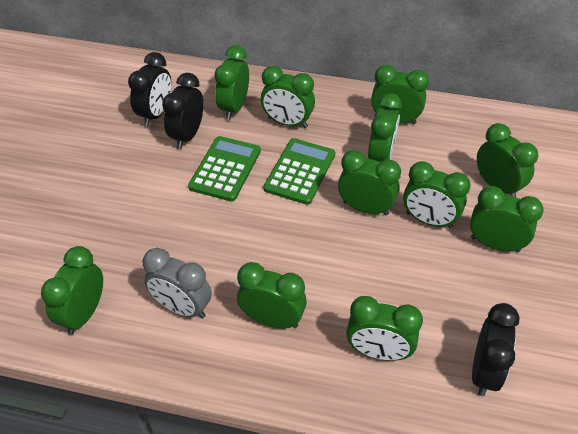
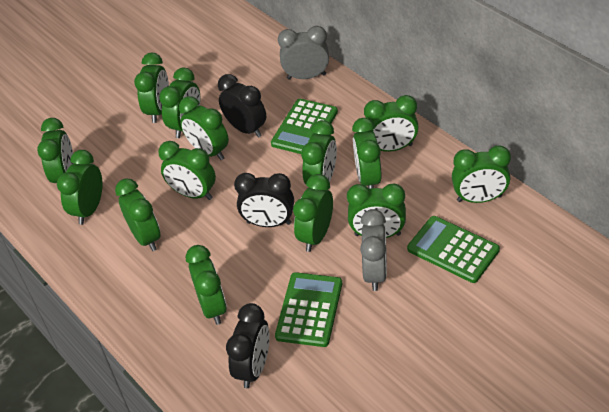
green calculator: 2 -> 3
green clock: 11 -> 14
grey clock: 1 -> 2

